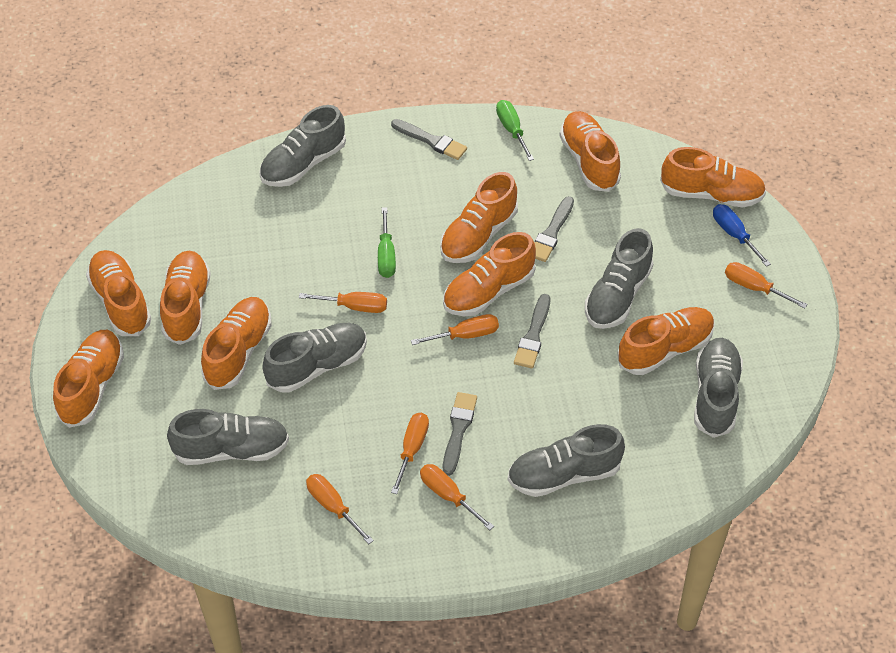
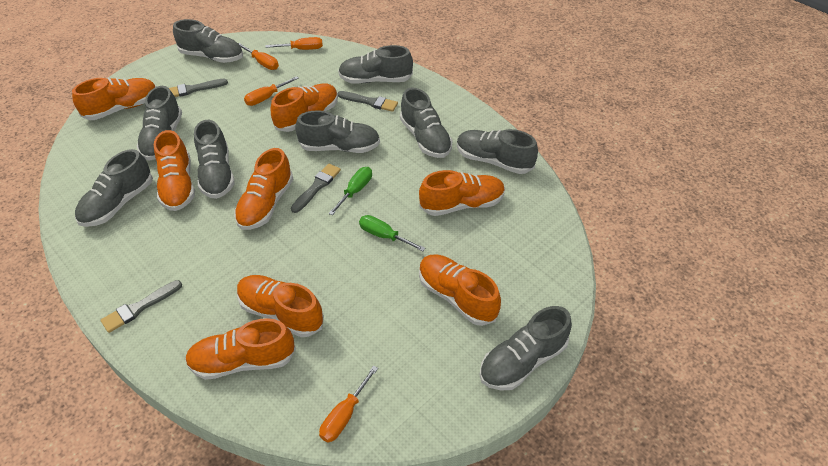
blue screwdriver: 1 -> 0
grey shoe: 6 -> 9
orange screwdriver: 6 -> 4
orange shoe: 9 -> 8

